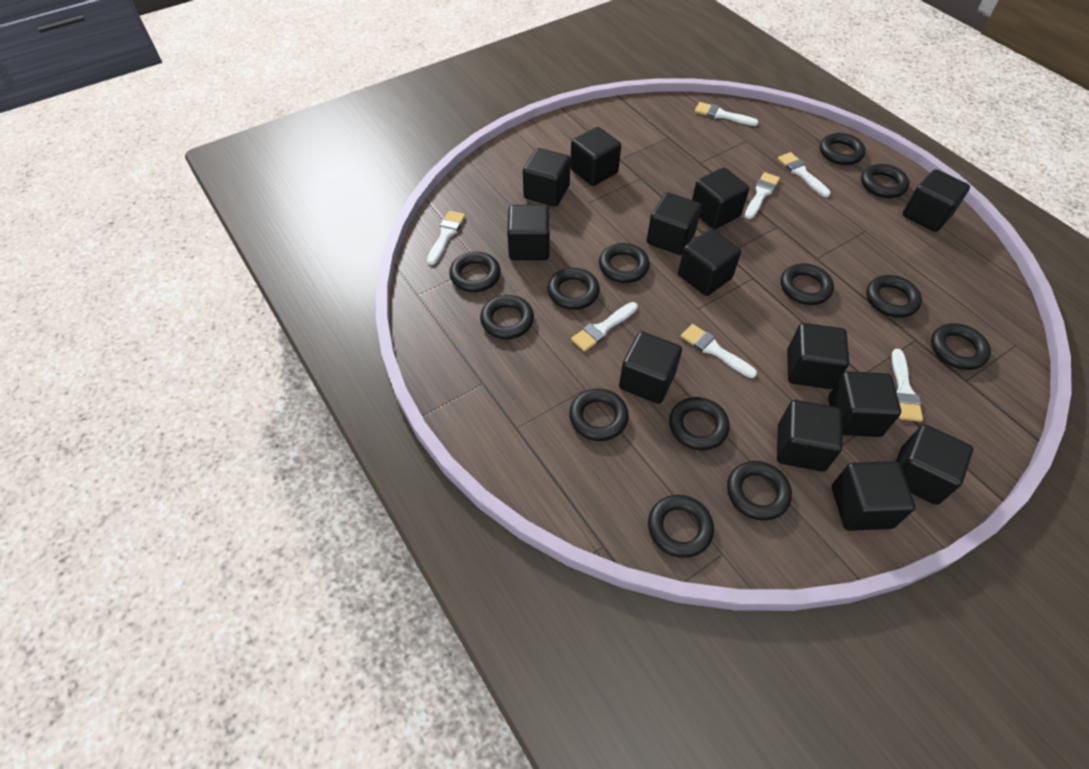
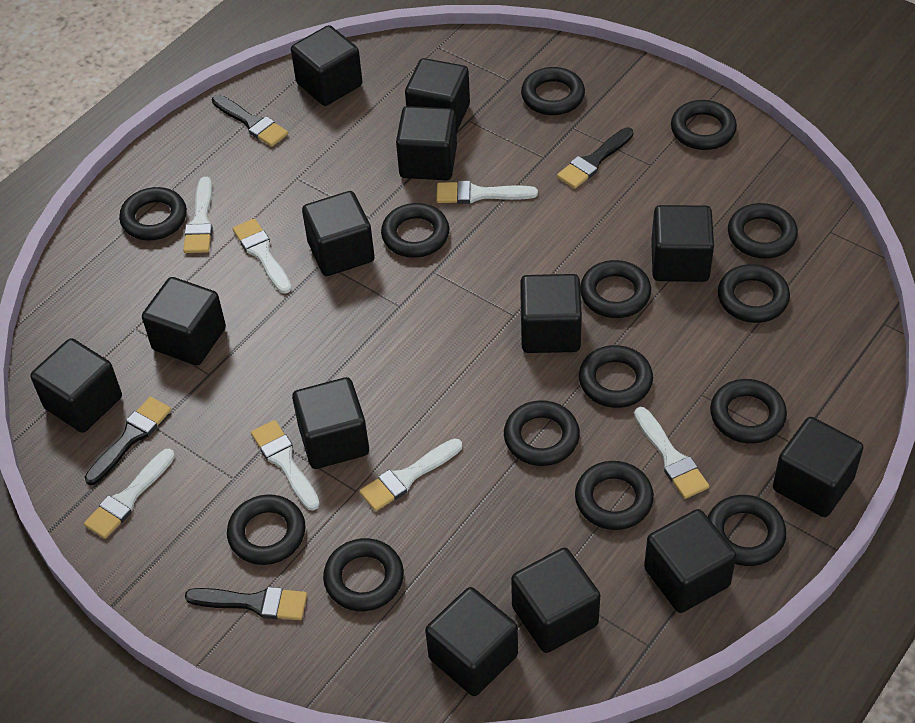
black brush: 0 -> 4
black ring: 13 -> 14

